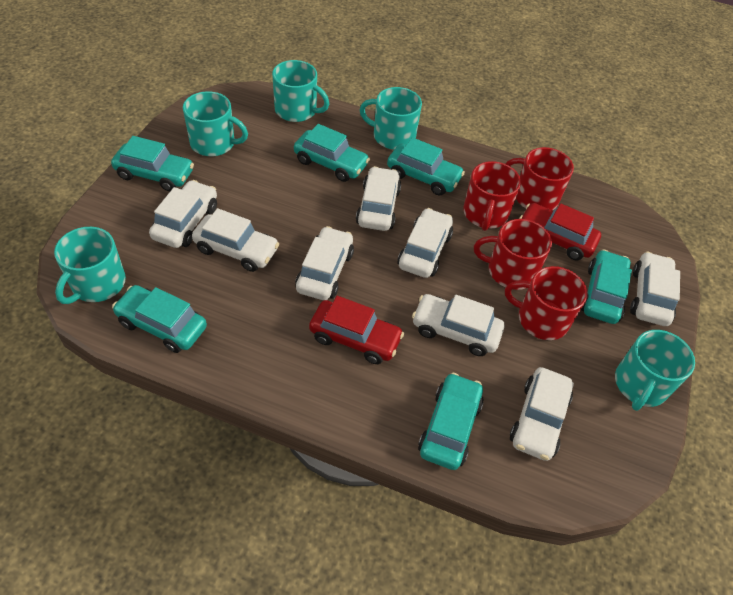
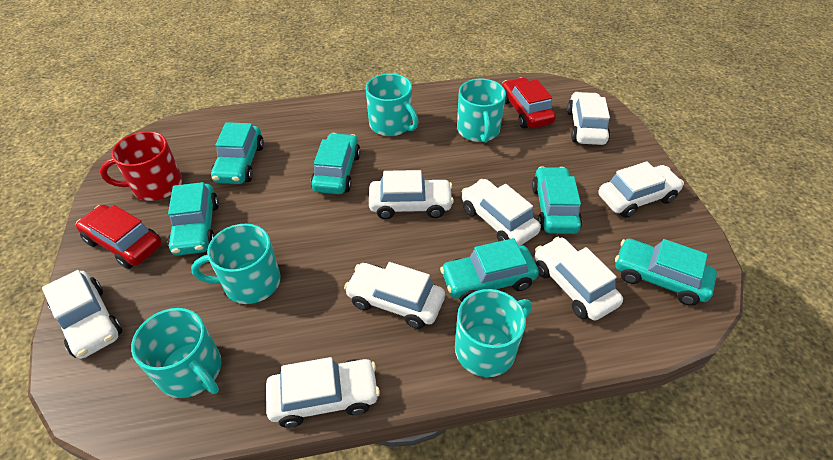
red mug: 4 -> 1

